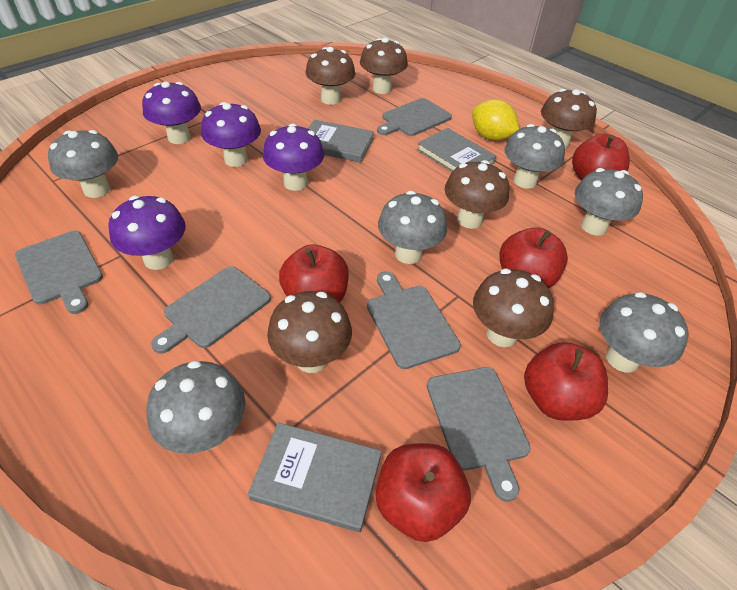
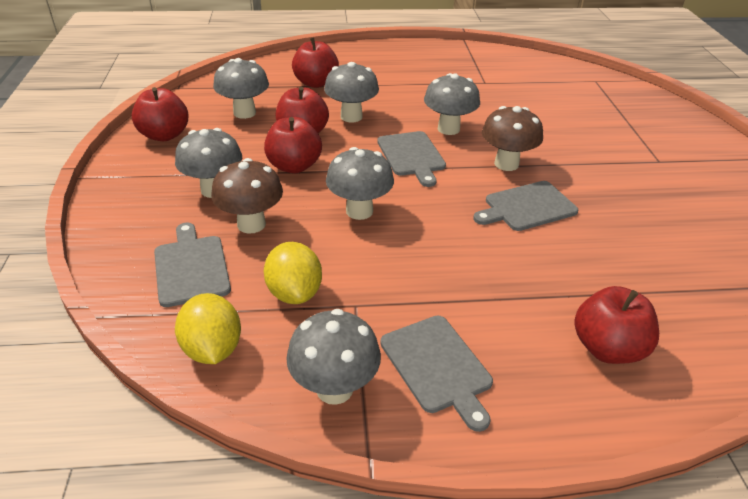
brown mushroom: 6 -> 2
grey book: 3 -> 0
grey cutting board: 5 -> 4
purple mushroom: 4 -> 0
yellow lemon: 1 -> 2

